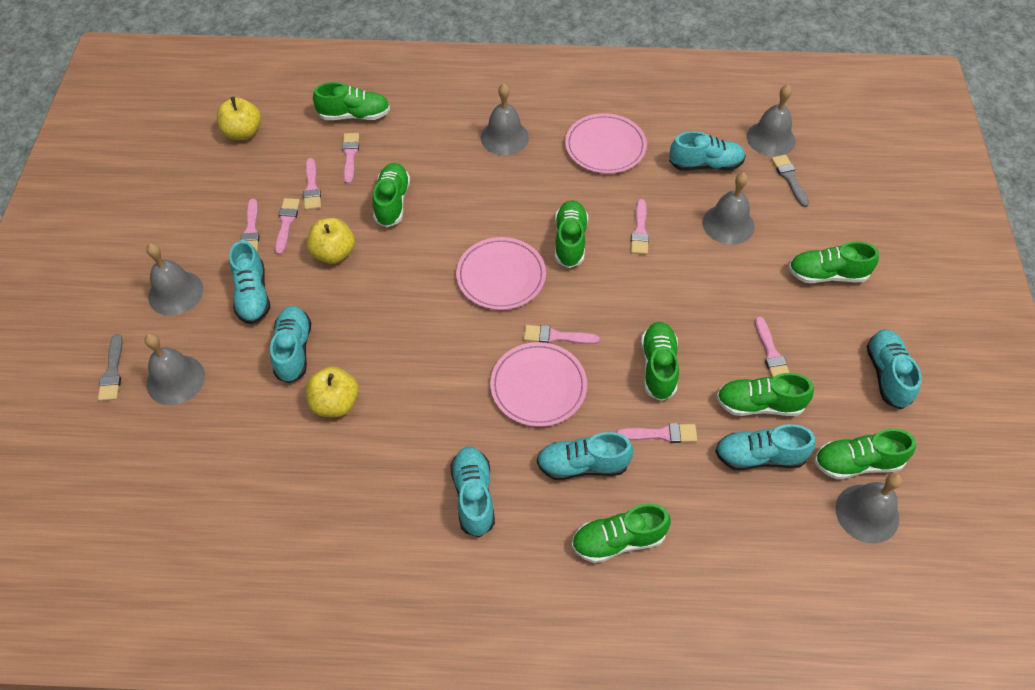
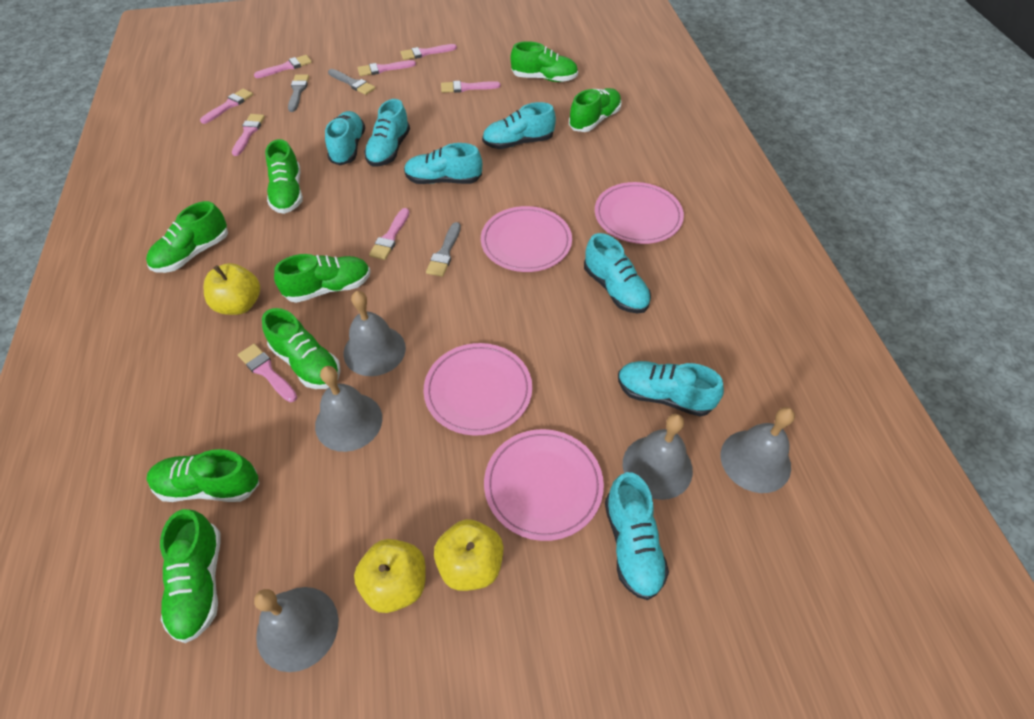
grey bell: 6 -> 5
grey brush: 2 -> 3
pink plate: 3 -> 4

